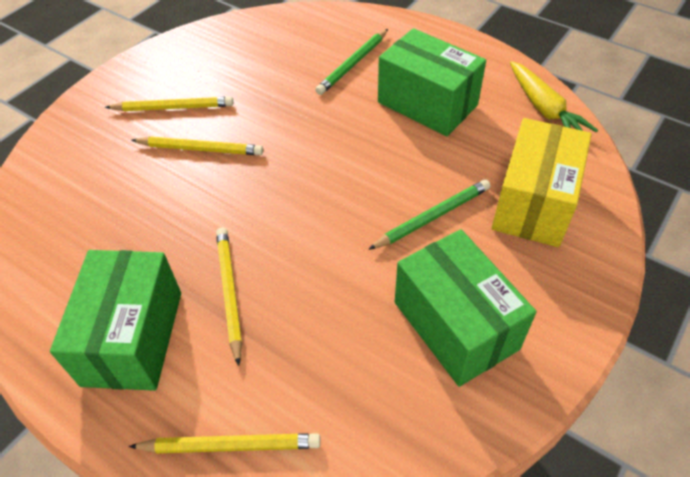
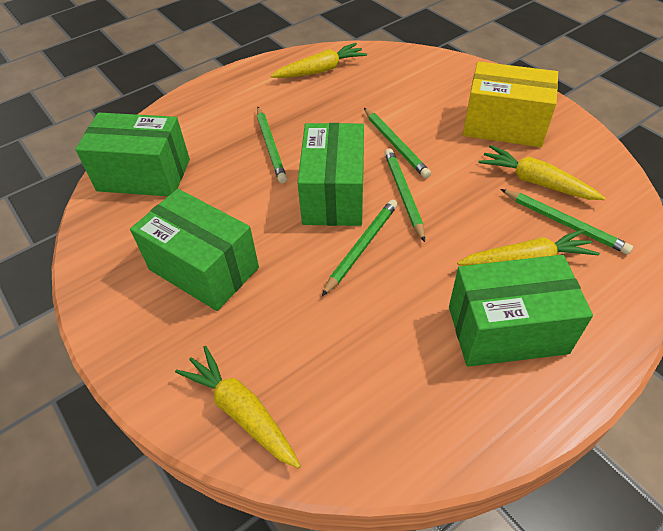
green box: 3 -> 4
green pencil: 2 -> 5
yellow carrot: 1 -> 4
yellow pencil: 4 -> 0

